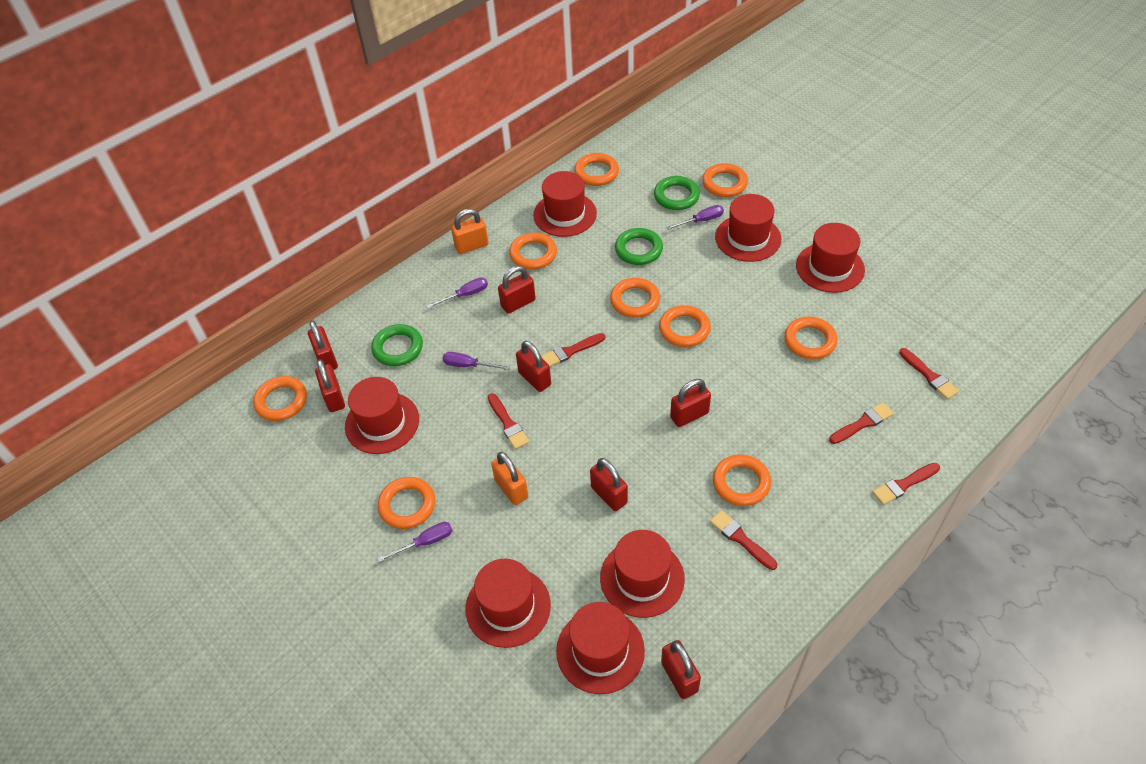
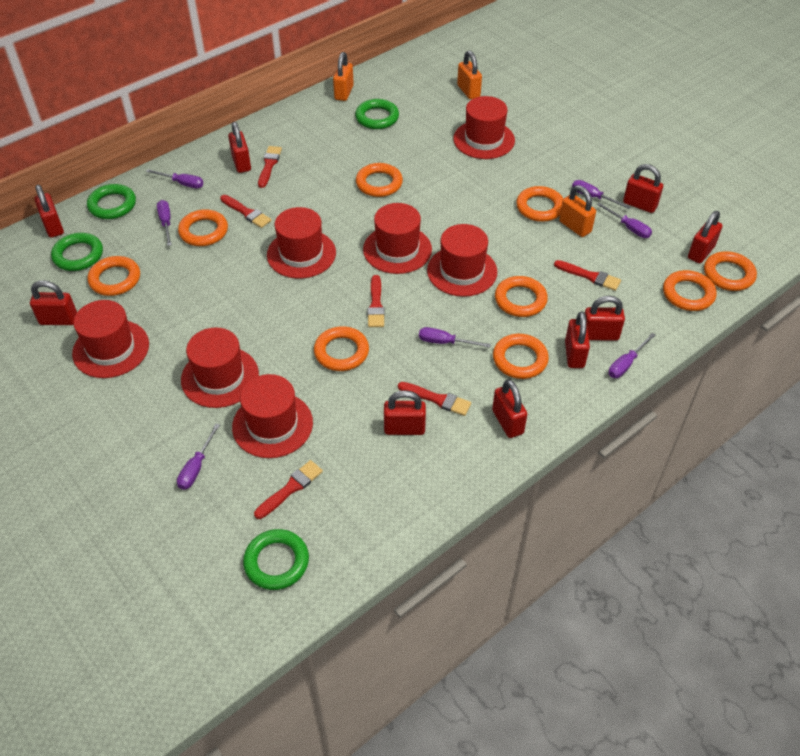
green ring: 3 -> 4
orange padlock: 2 -> 3
purple screwdriver: 4 -> 7
red padlock: 7 -> 9

